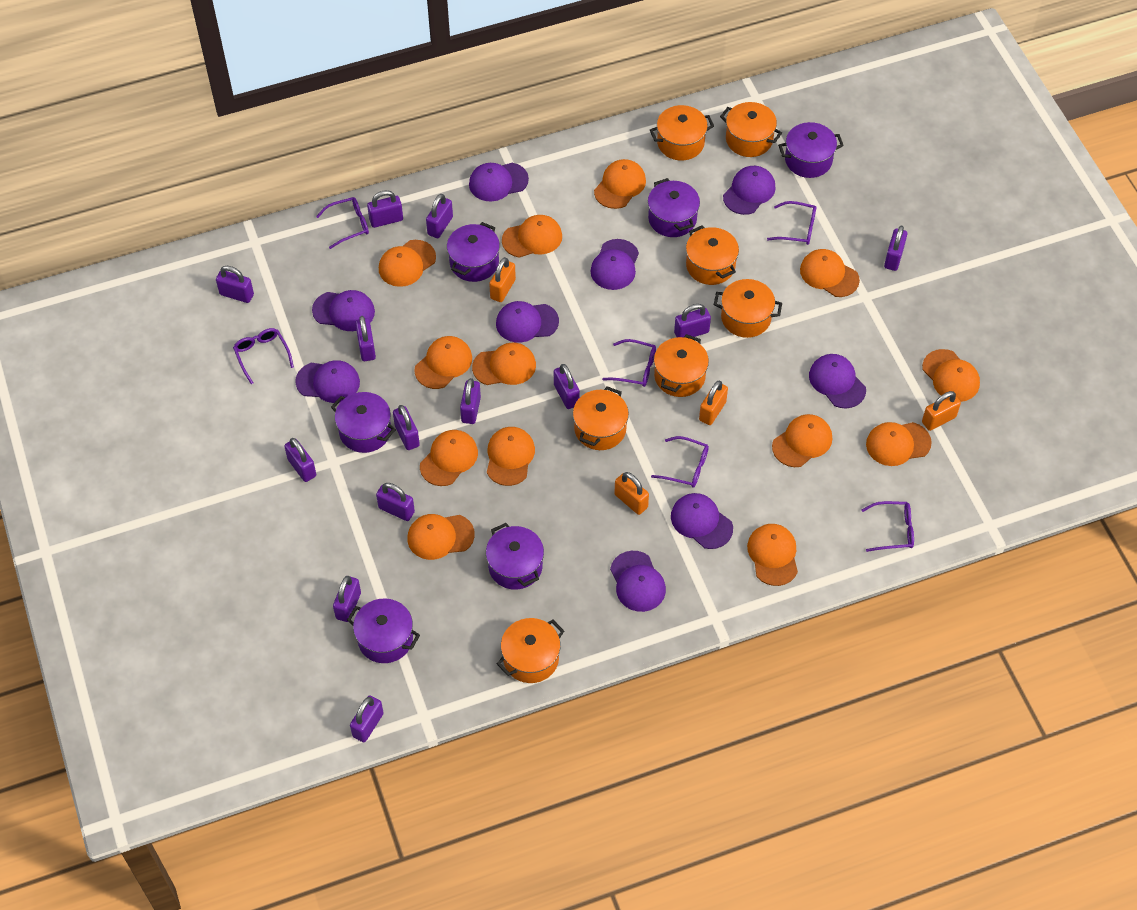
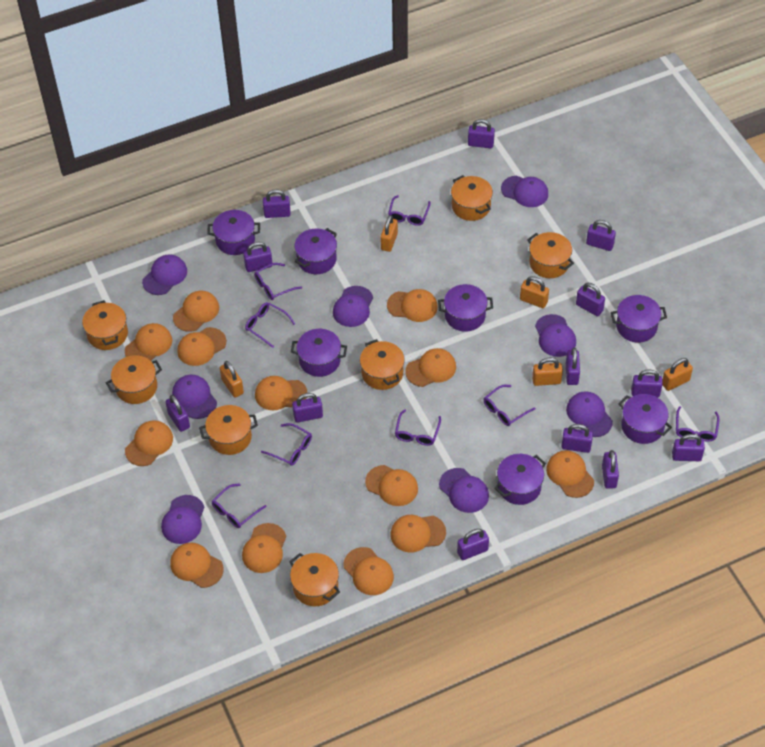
orange padlock: 4 -> 5
purple cap: 9 -> 8
purple glasses: 6 -> 8
purple pot: 6 -> 7

